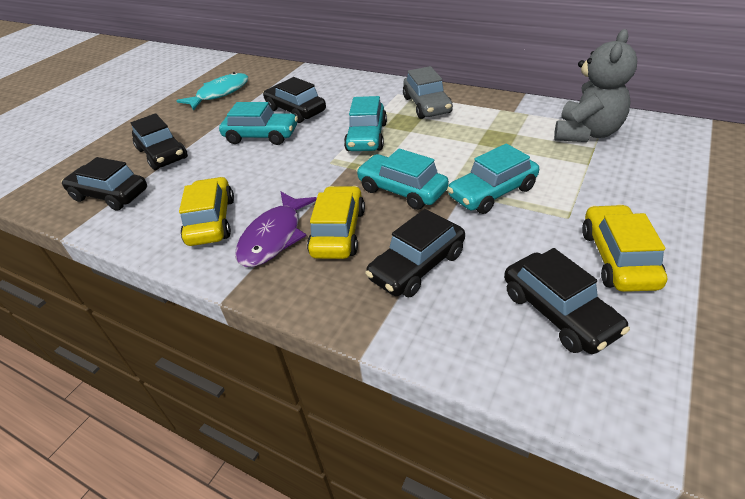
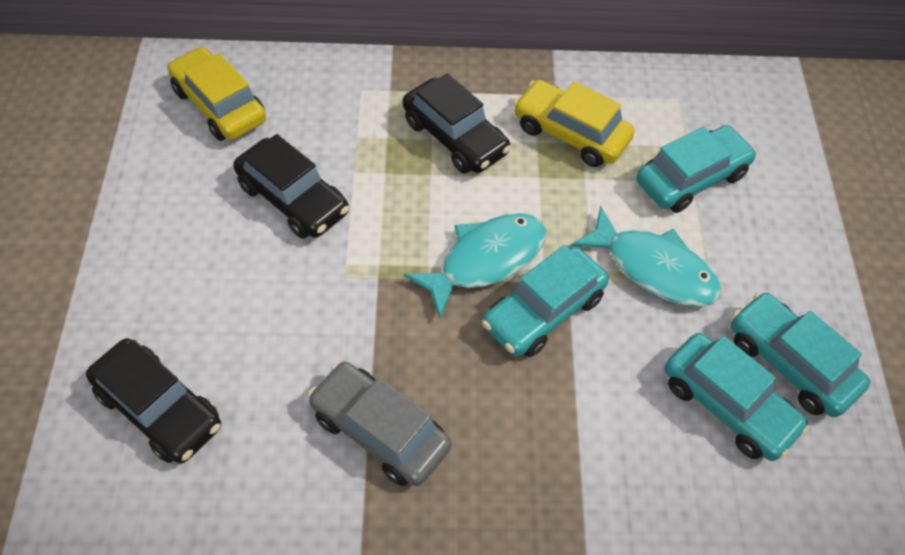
black car: 5 -> 3
grey teddy bear: 1 -> 0
purple fish: 1 -> 0
turquoise fish: 1 -> 2
yellow car: 3 -> 2

